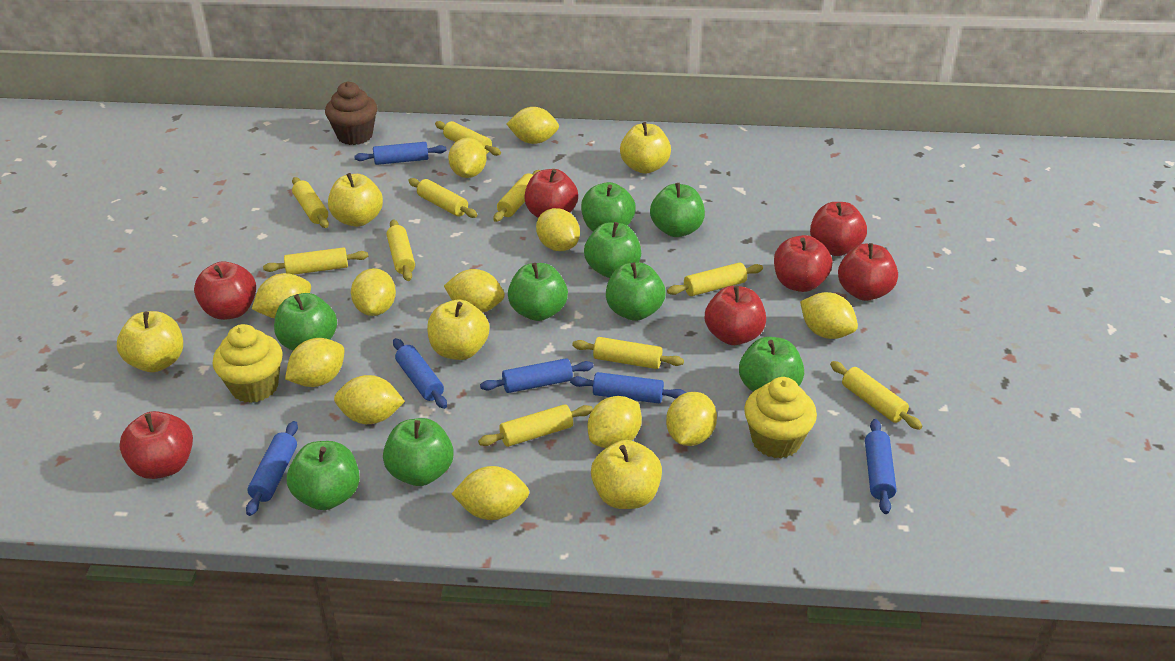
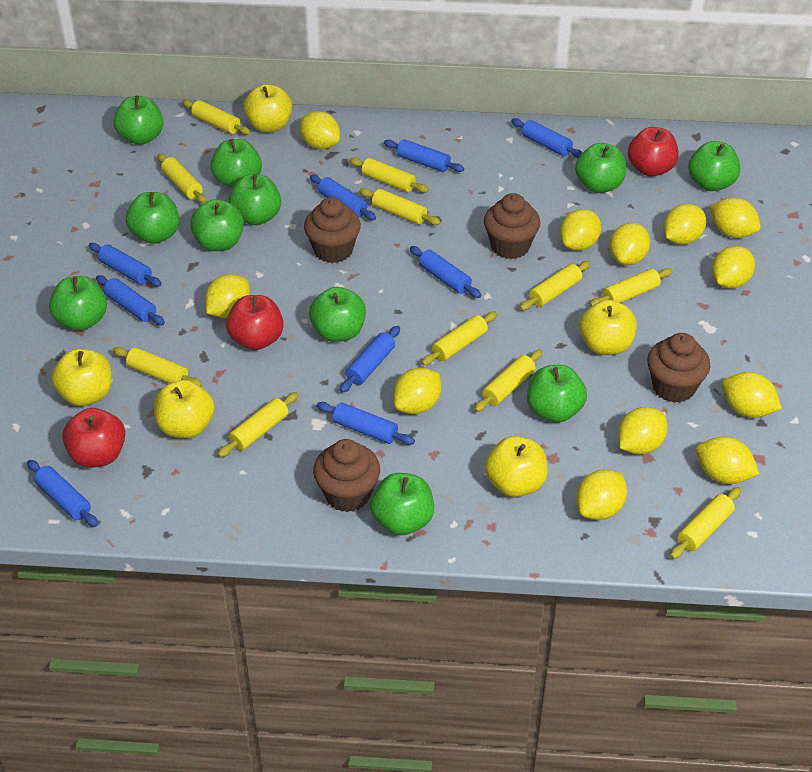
blue rolling pin: 6 -> 9
brown cupcake: 1 -> 4
green apple: 9 -> 11
red apple: 7 -> 3
yellow cupcake: 2 -> 0
yellow rolling pin: 10 -> 11

